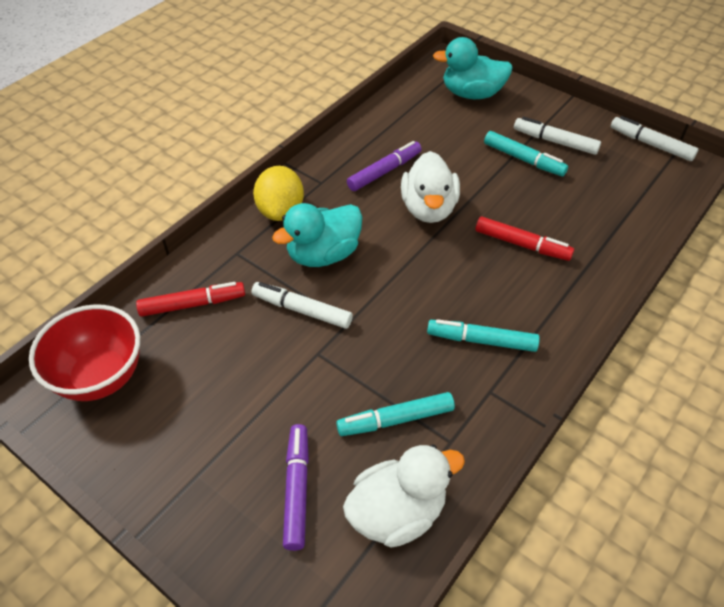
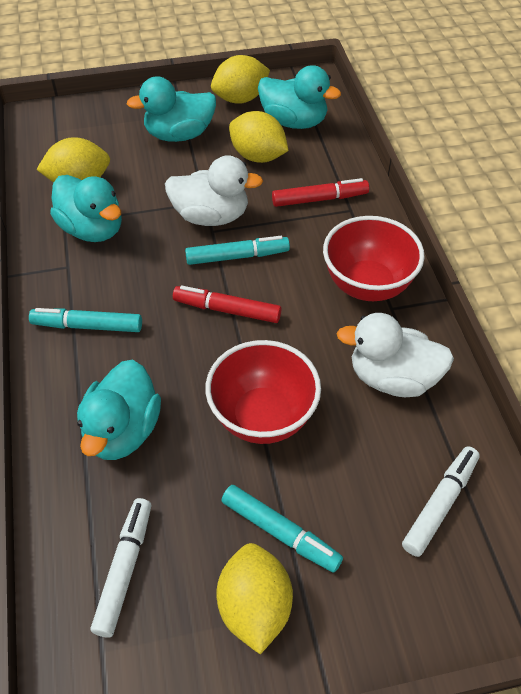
purple marker: 2 -> 0
red bowl: 1 -> 2
turquoise duck: 2 -> 4
white marker: 3 -> 2
yellow lemon: 1 -> 4

